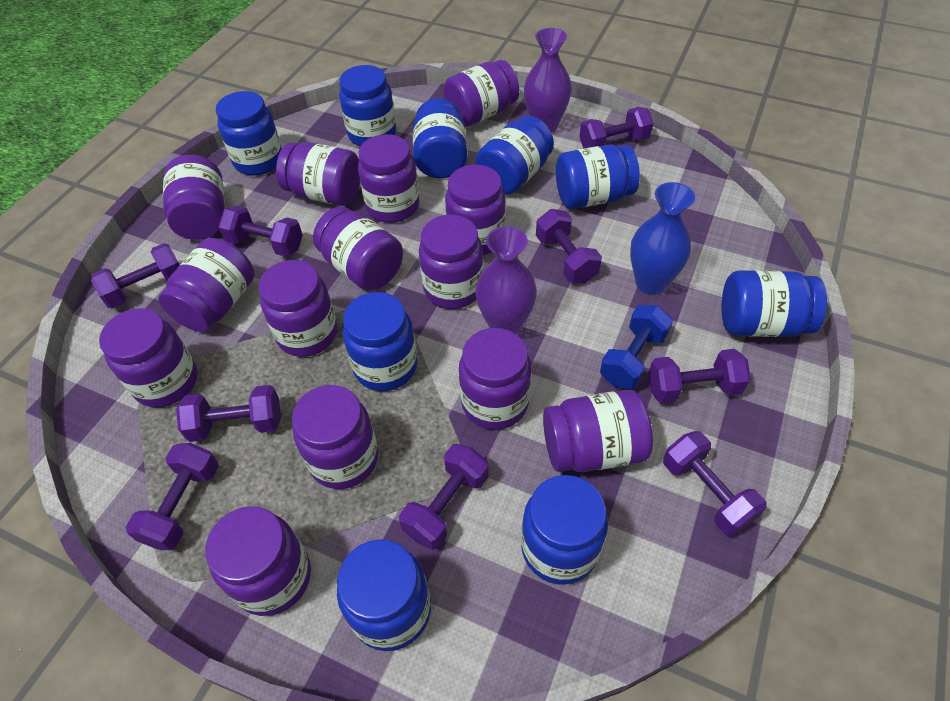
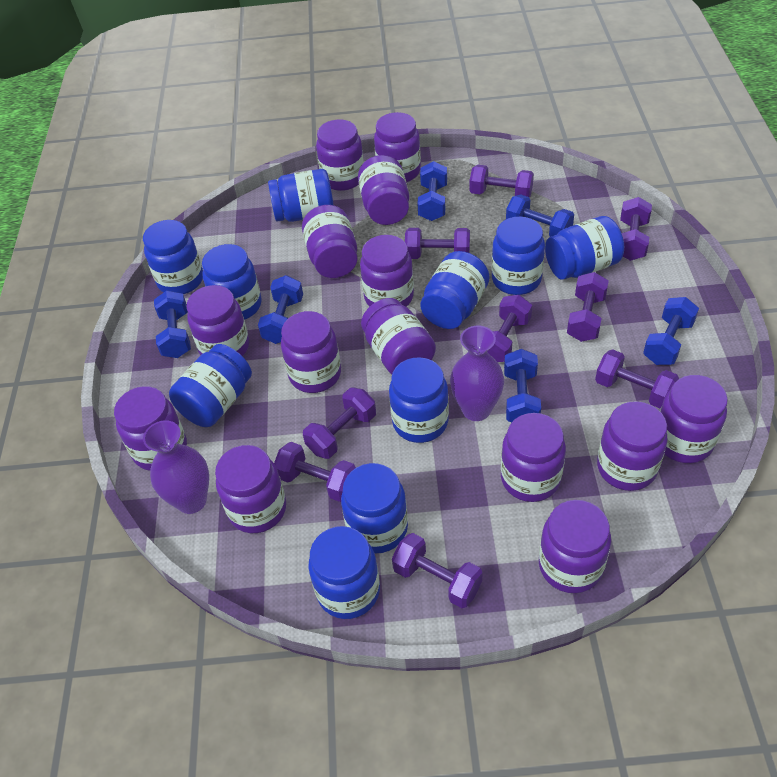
blue dumbbell: 1 -> 6
blue jar: 9 -> 10
blue vase: 1 -> 0

